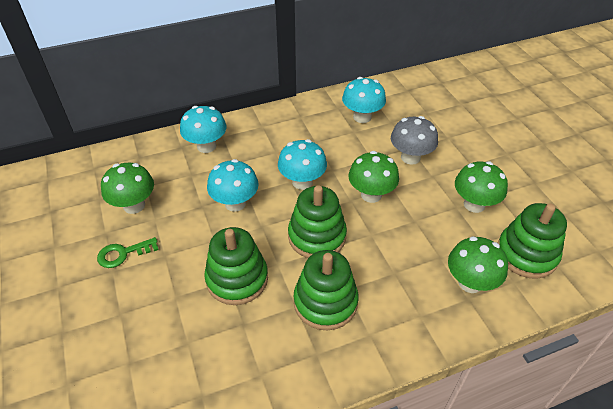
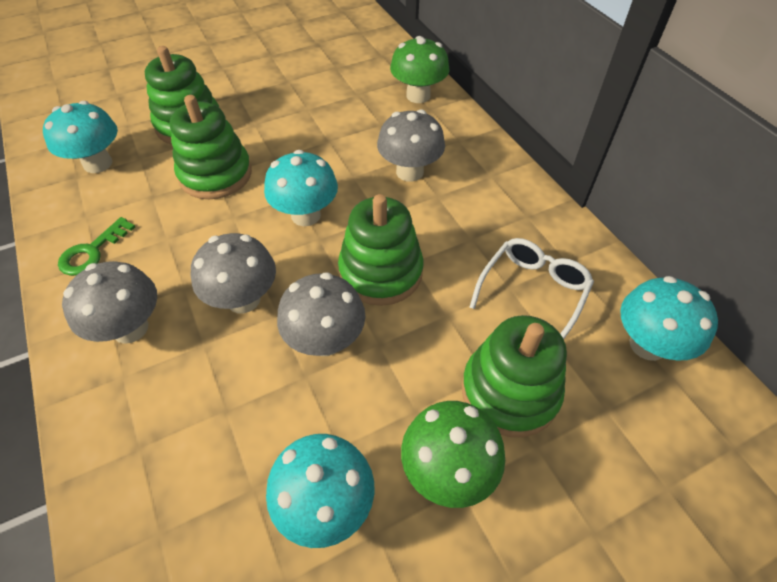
green mushroom: 4 -> 2
grey mushroom: 1 -> 4
white glasses: 0 -> 1

